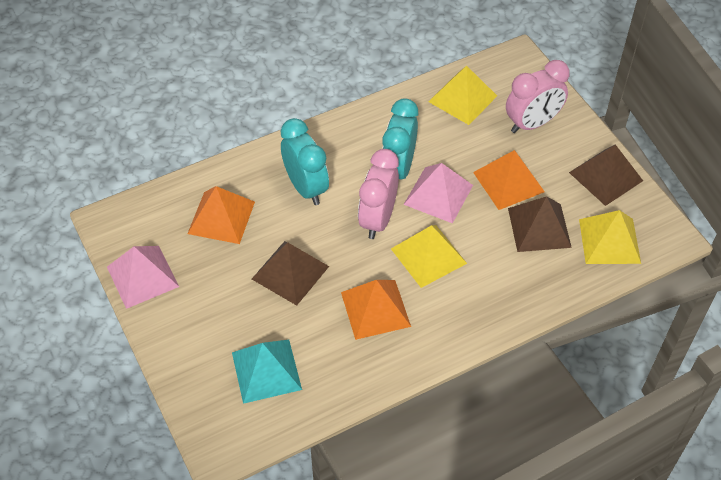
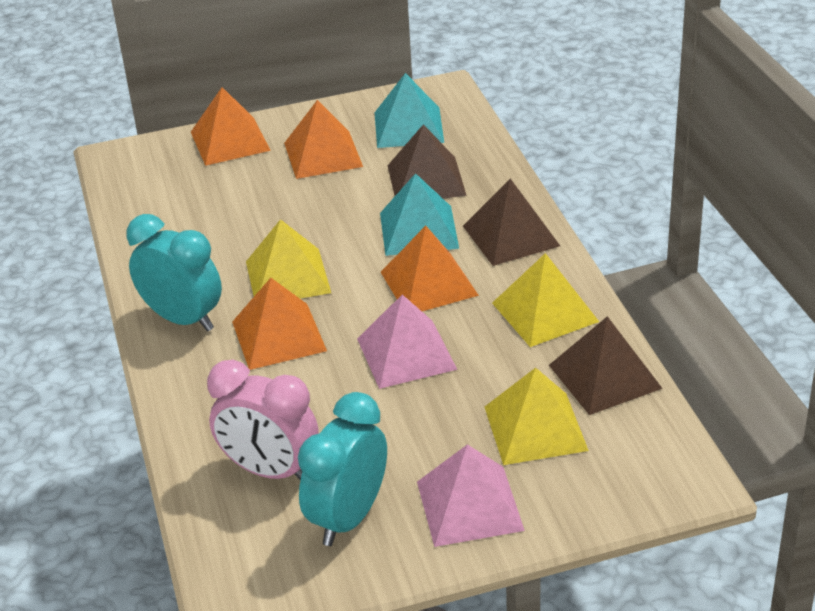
orange pyramid: 3 -> 4
pink clock: 2 -> 1
turquoise pyramid: 1 -> 2

